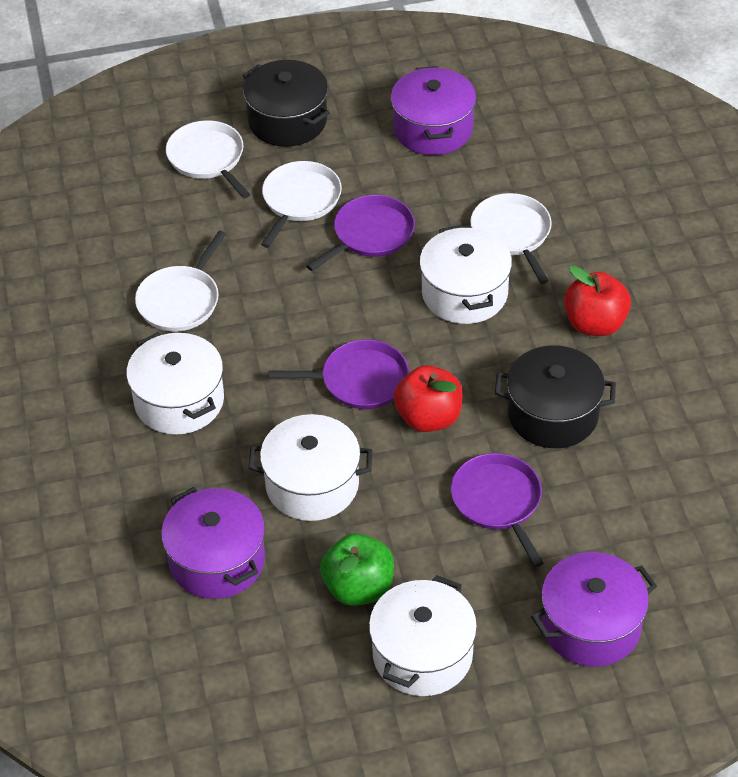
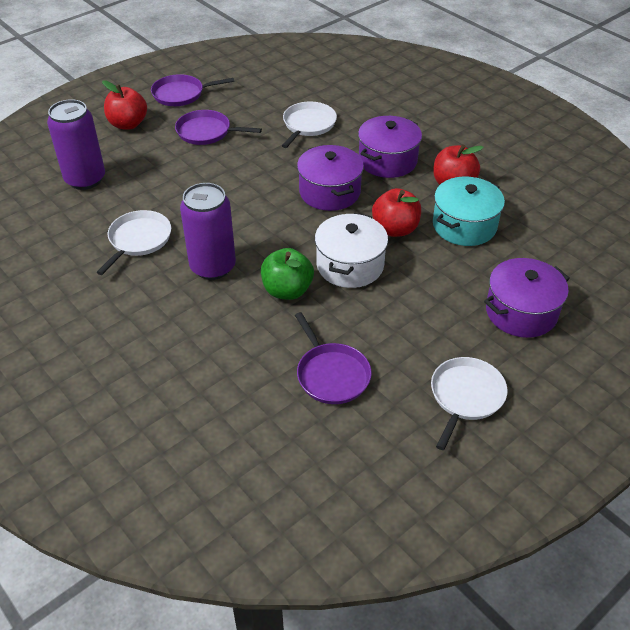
black pot: 2 -> 0
purple can: 0 -> 2
red apple: 2 -> 3
turquoise pot: 0 -> 1
white pan: 4 -> 3
white pot: 4 -> 1

